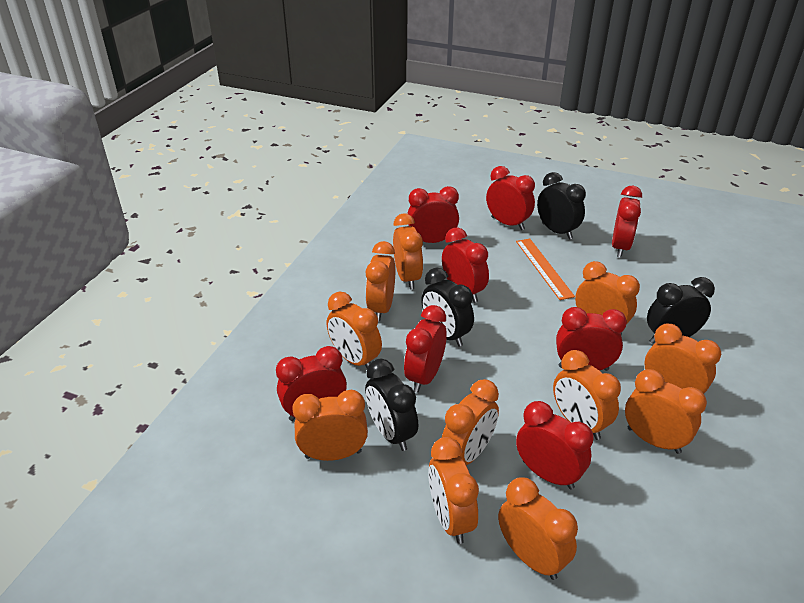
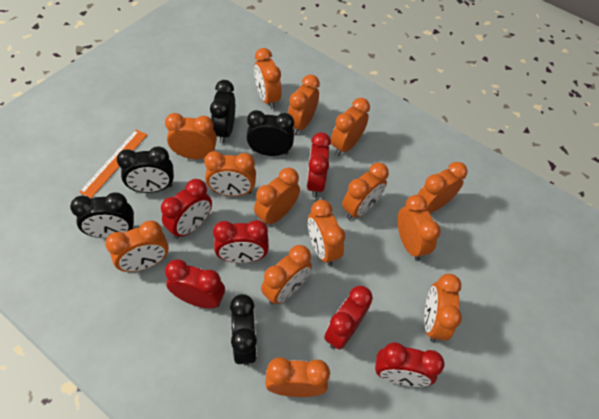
black clock: 4 -> 5
orange clock: 11 -> 14
red clock: 8 -> 6

